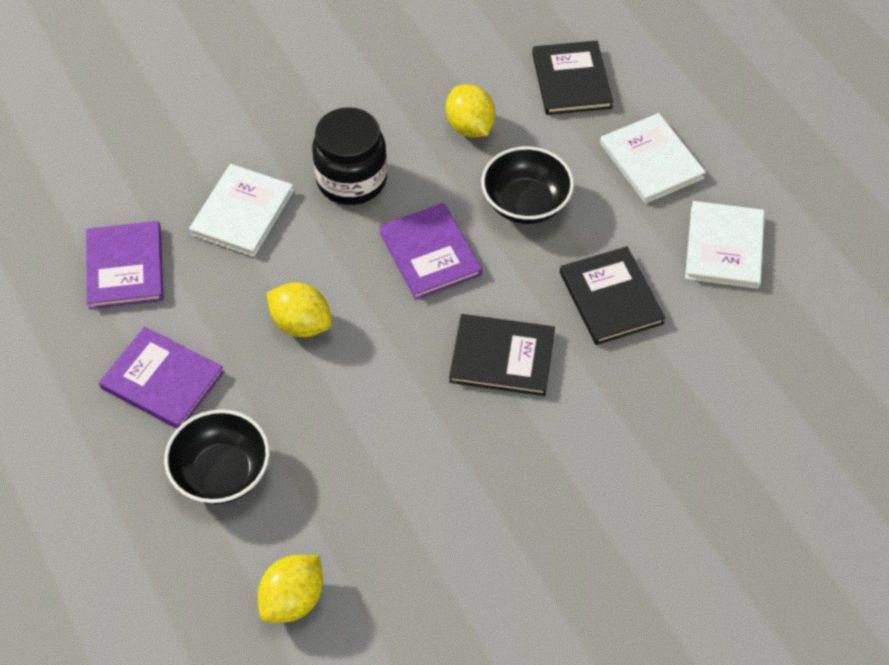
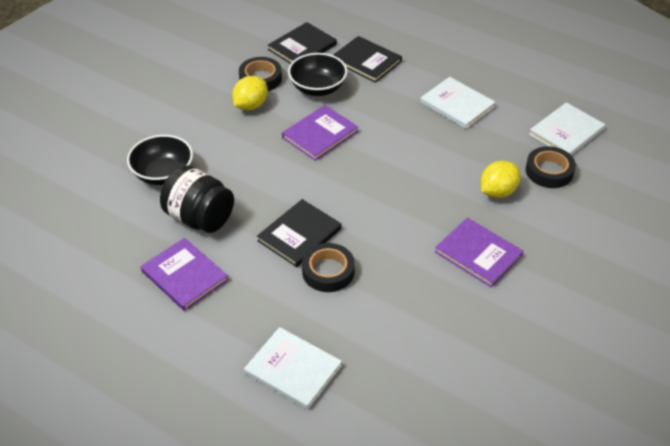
black tape: 0 -> 3
yellow lemon: 3 -> 2

